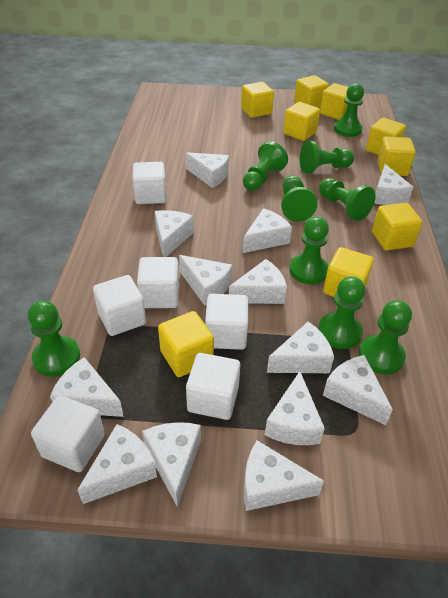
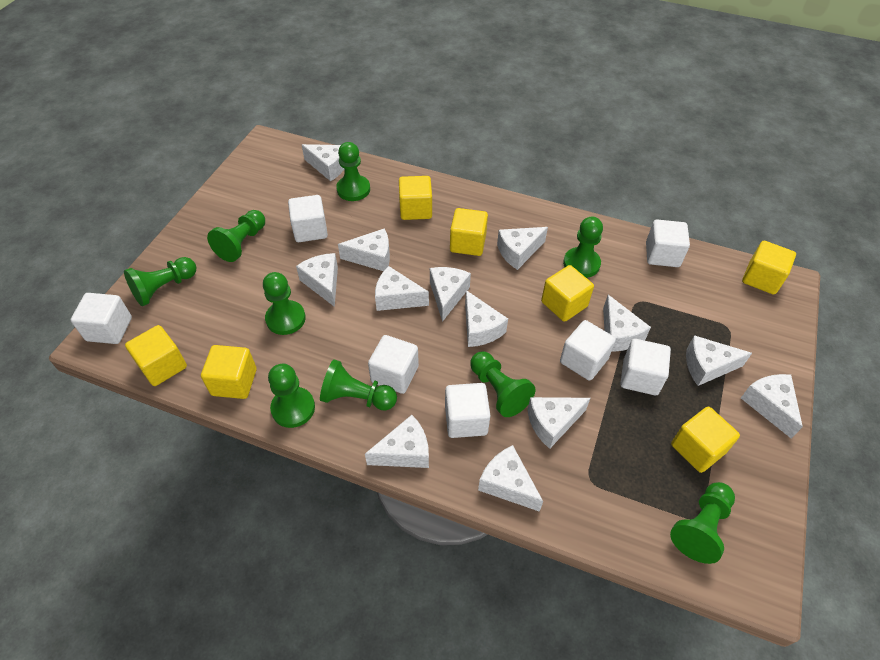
white cube: 6 -> 7
yellow cube: 9 -> 7

